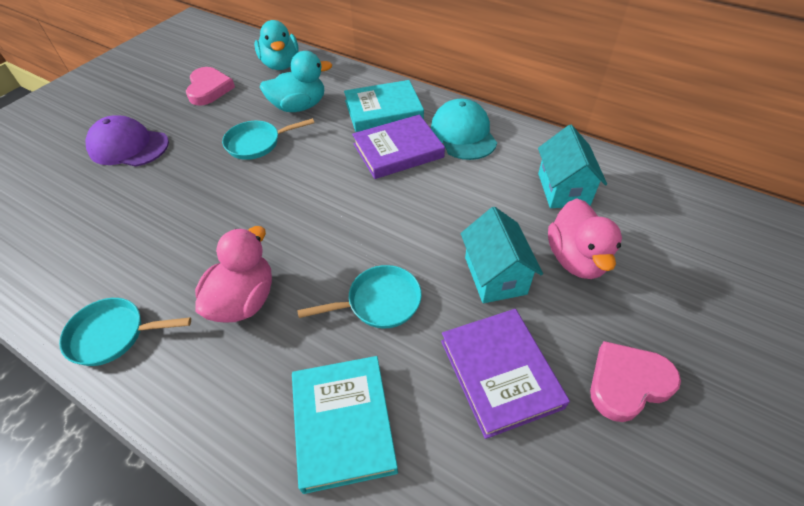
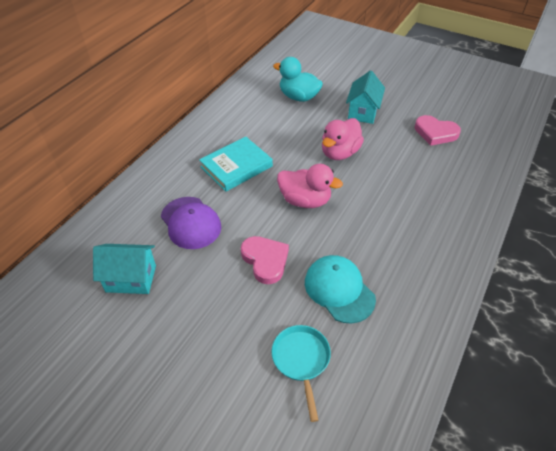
purple book: 2 -> 0
turquoise book: 2 -> 1
turquoise duck: 2 -> 1
turquoise pan: 3 -> 1

